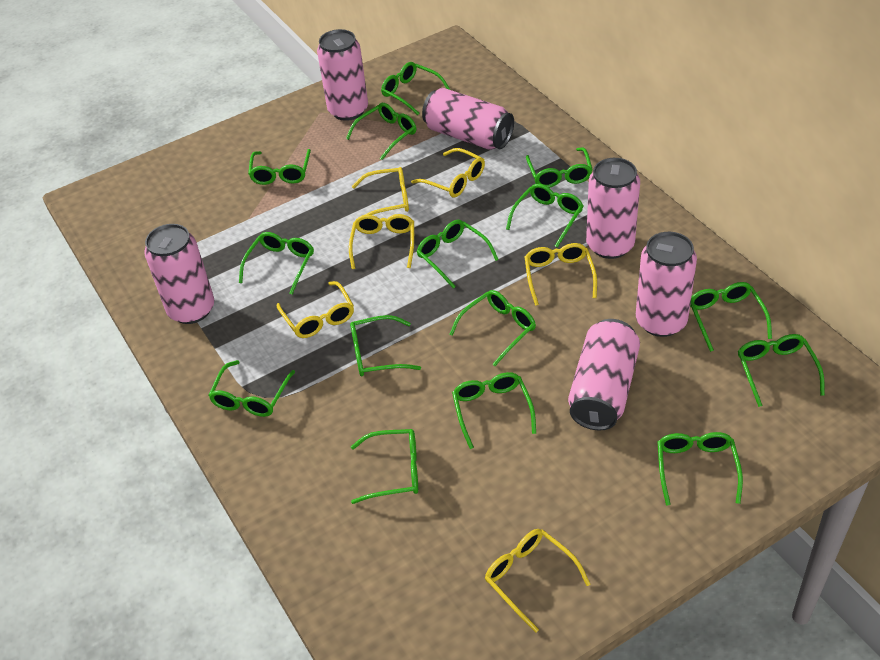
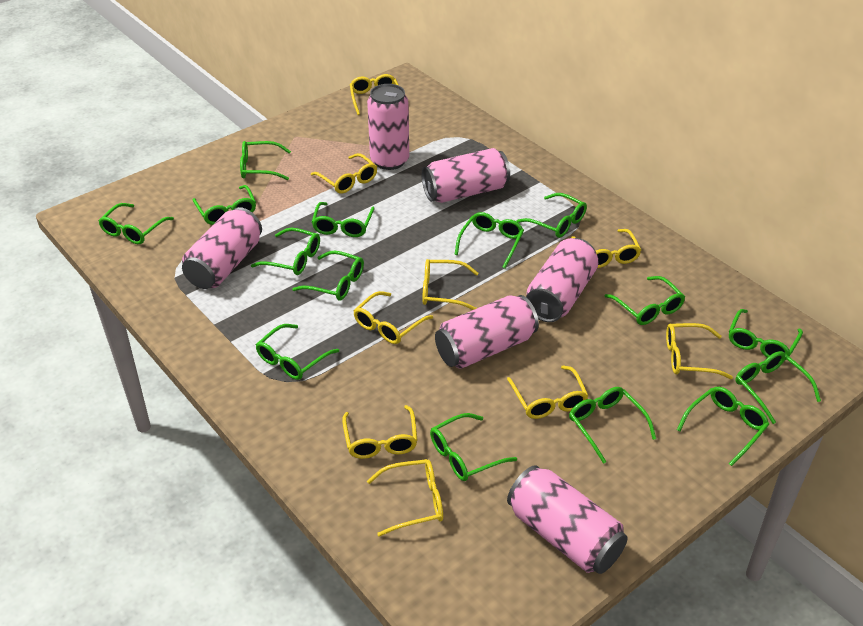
yellow glasses: 6 -> 9

